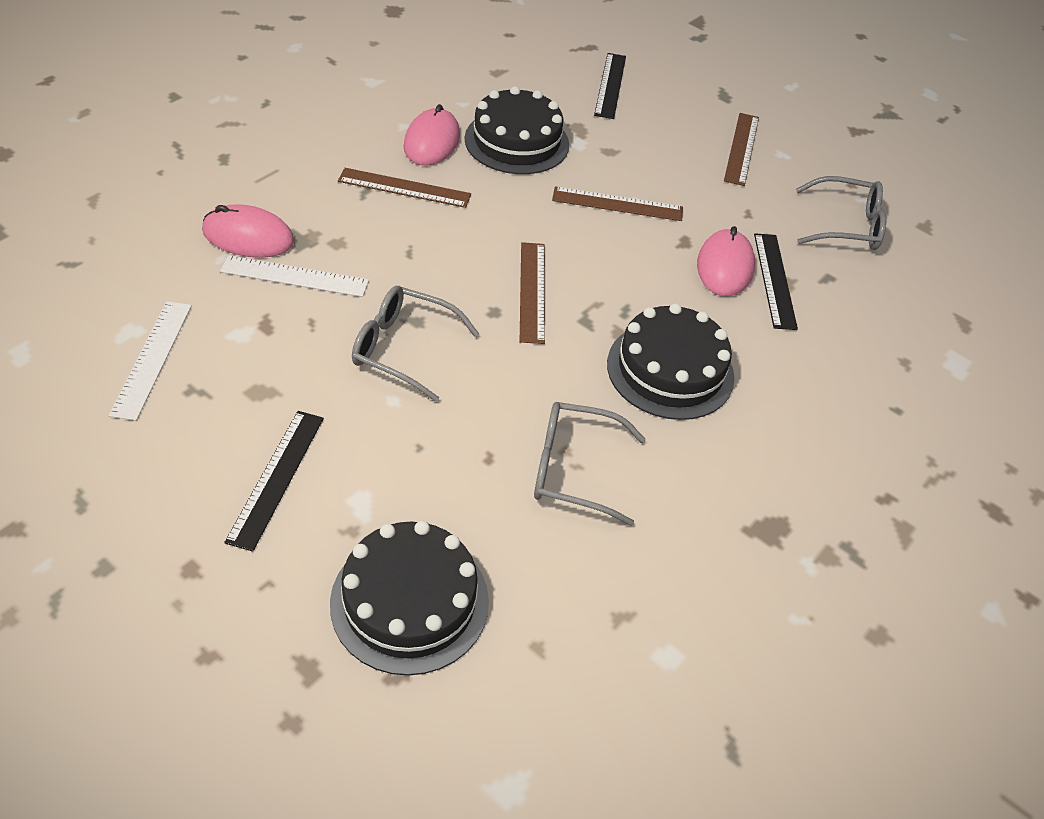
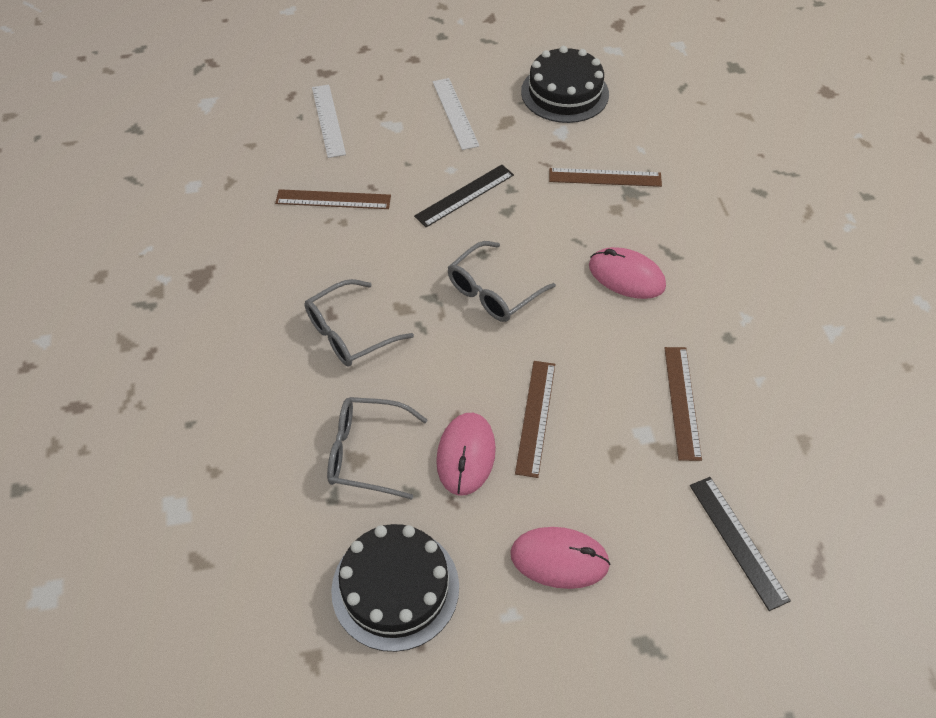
black cake: 3 -> 2
black ruler: 3 -> 2

